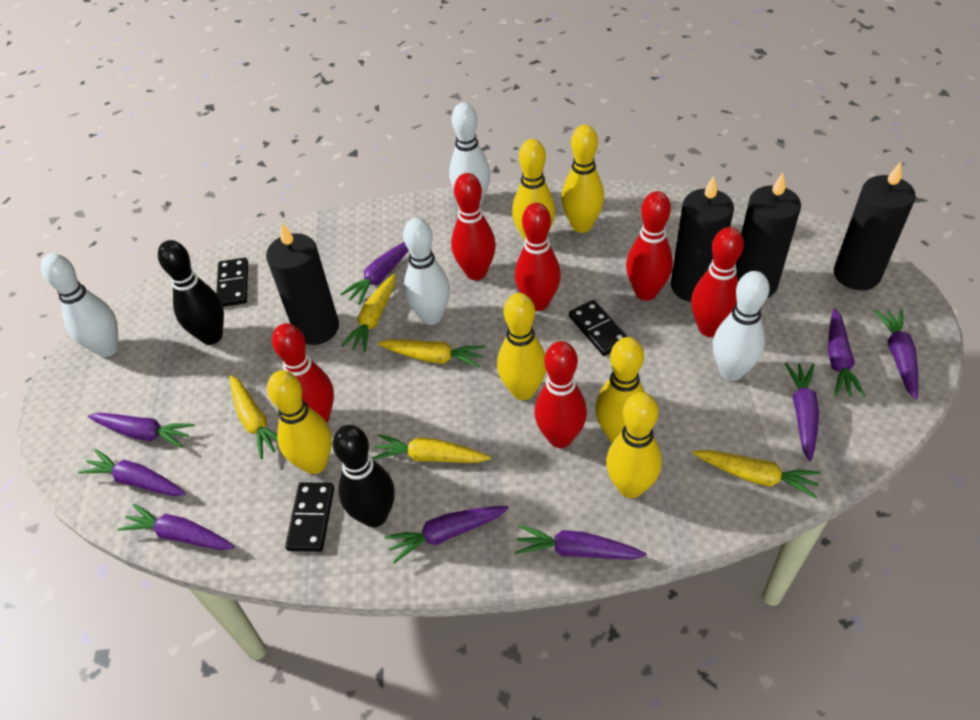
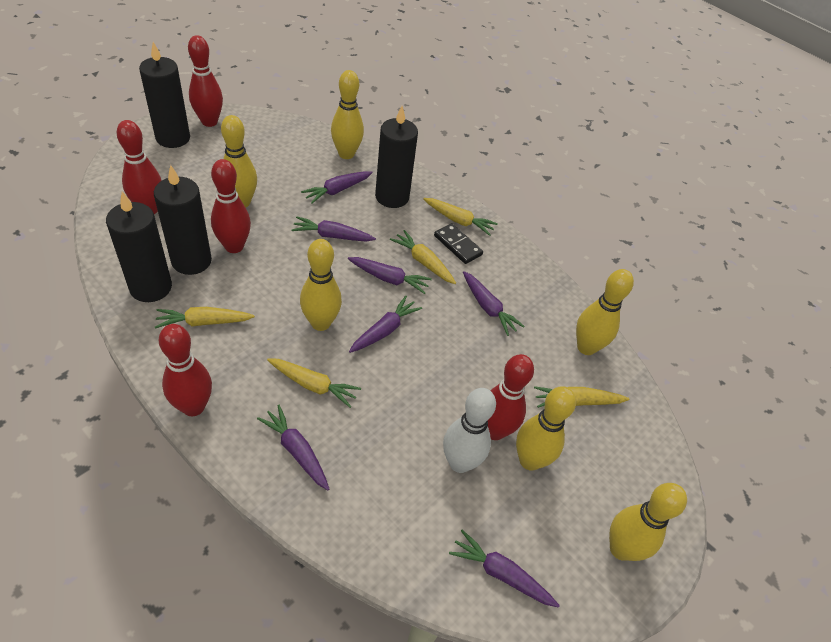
black bowling pin: 2 -> 0
black domino: 3 -> 1
purple carrot: 9 -> 7
red bowling pin: 6 -> 5
white bowling pin: 4 -> 1

